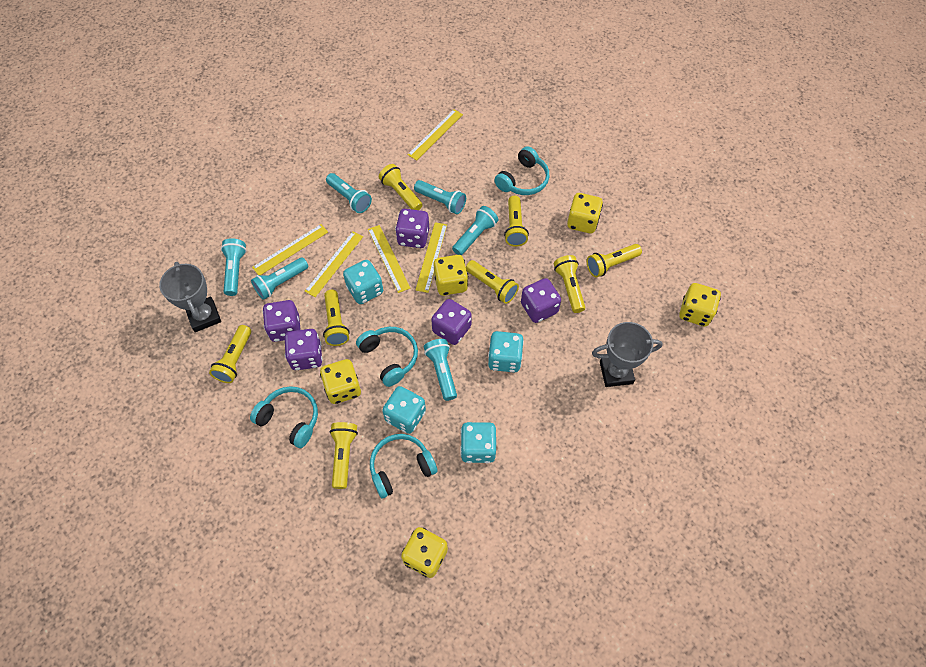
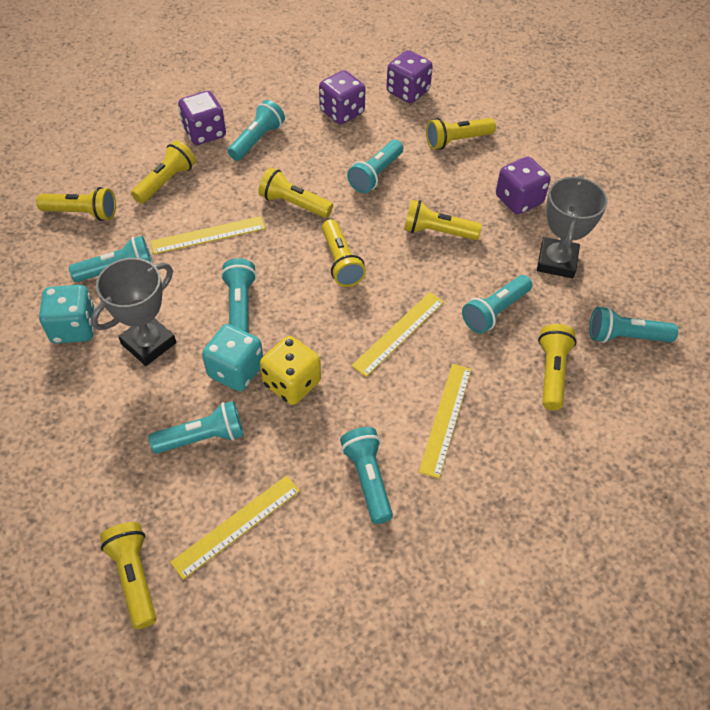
purple dice: 5 -> 4
turquoise dice: 4 -> 2
turquoise flashlight: 6 -> 8
turquoise headphones: 4 -> 0
yellow dice: 5 -> 1
yellow ruler: 5 -> 4

